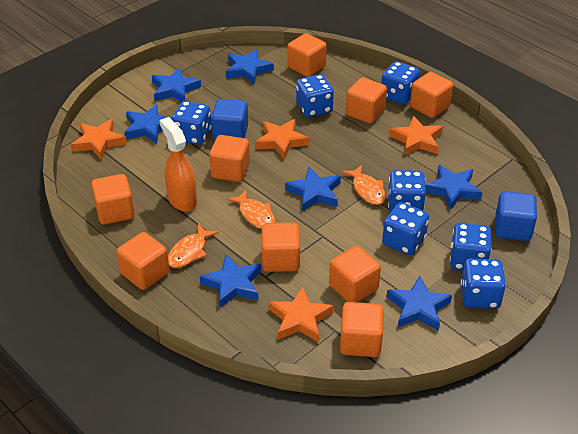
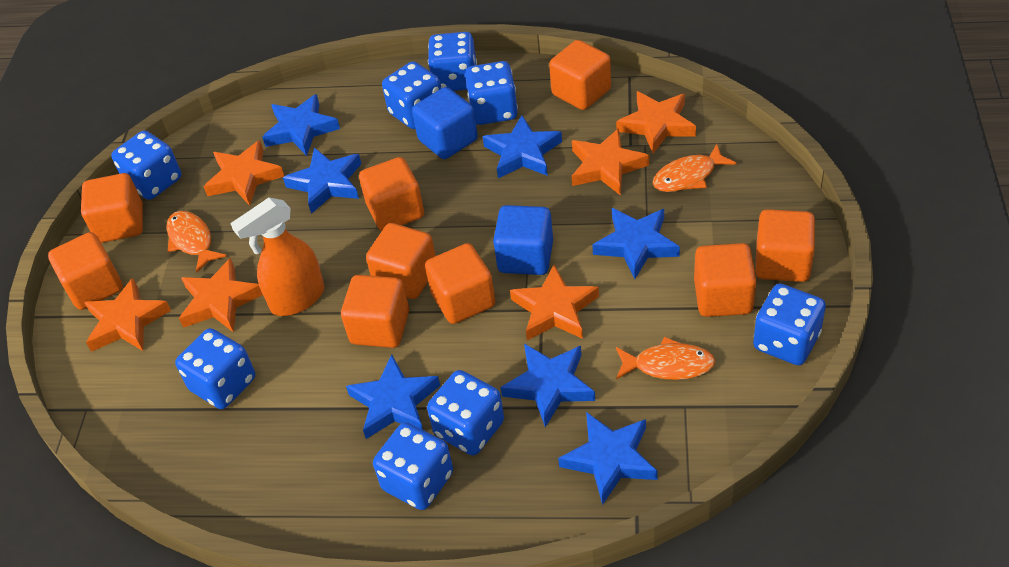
blue dice: 7 -> 8
orange star: 4 -> 6

